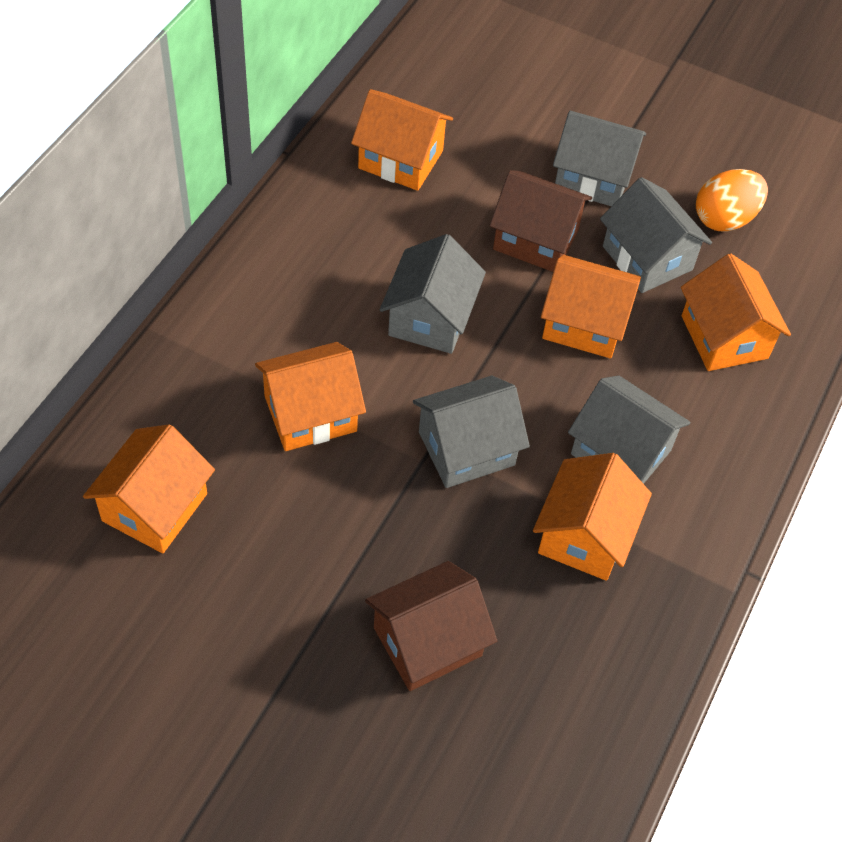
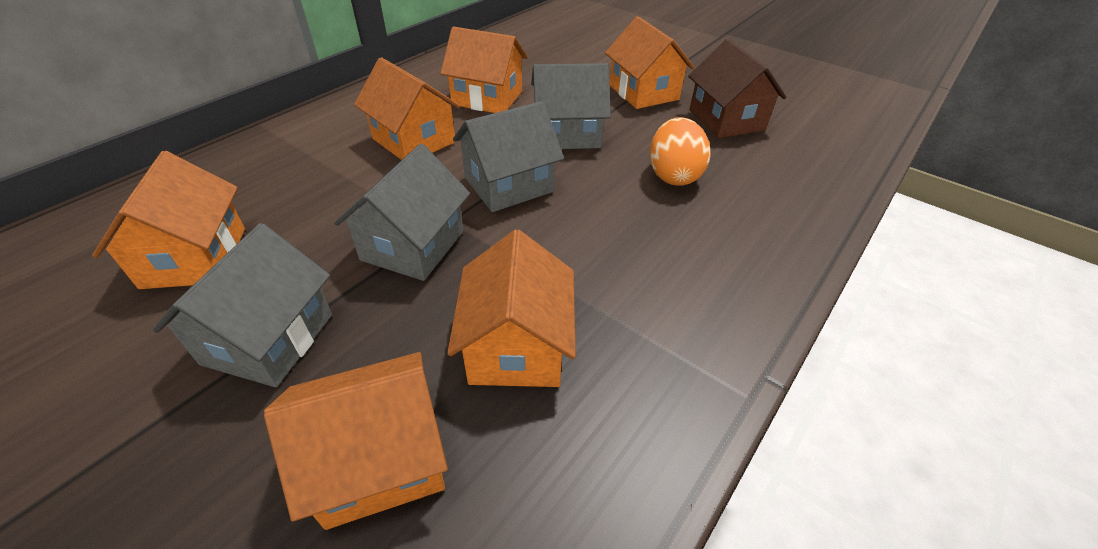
brown house: 2 -> 1
grey house: 5 -> 4

